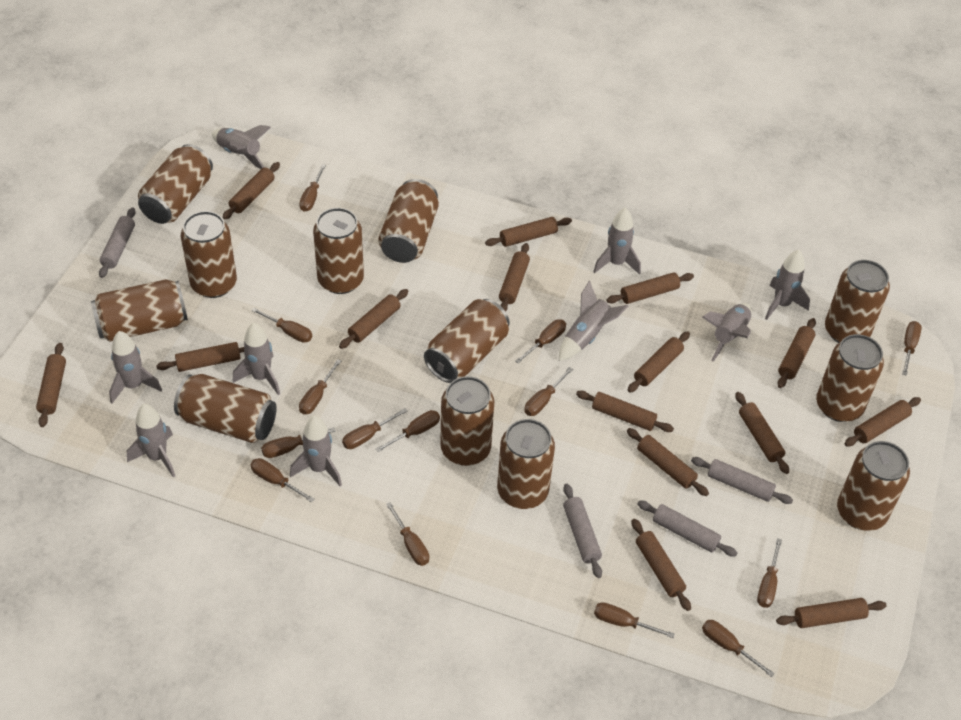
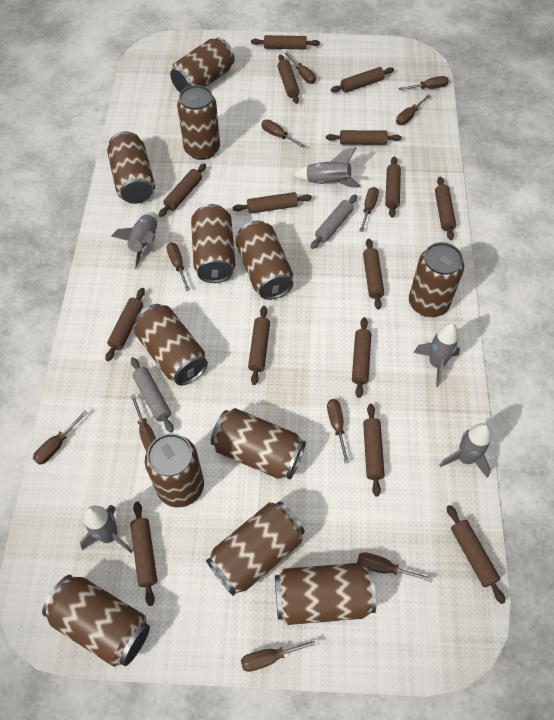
brown screwdriver: 14 -> 11
grey rocket: 9 -> 5
grey rolling pin: 4 -> 2

